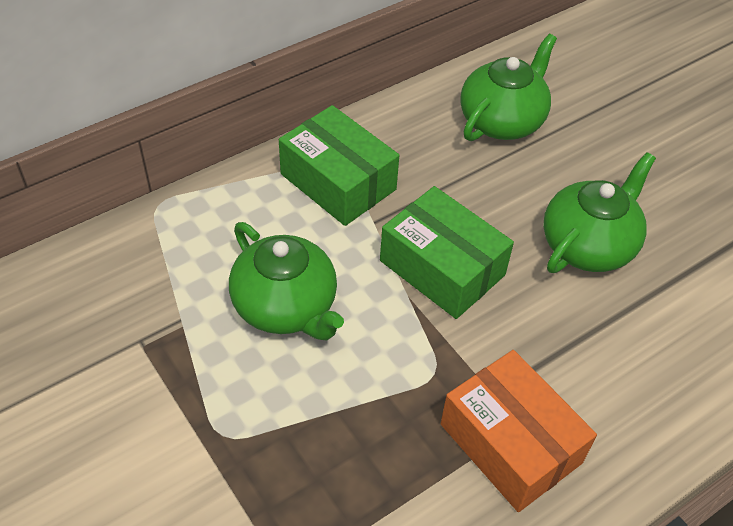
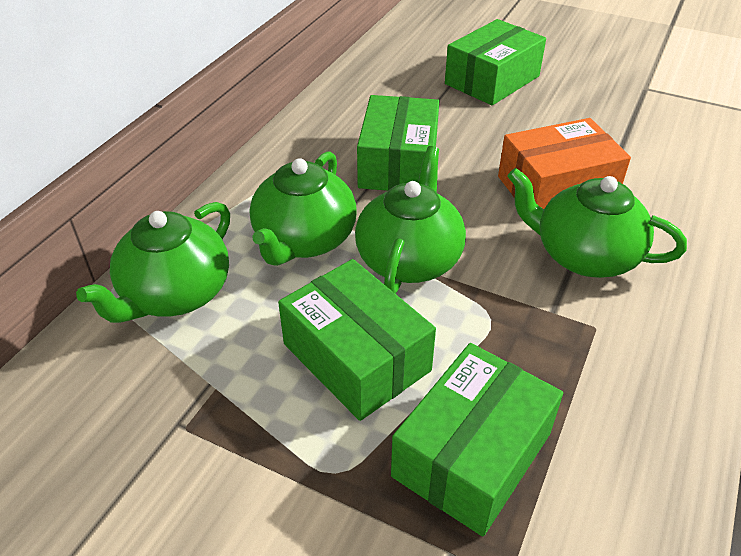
green box: 2 -> 4
green teapot: 3 -> 4

